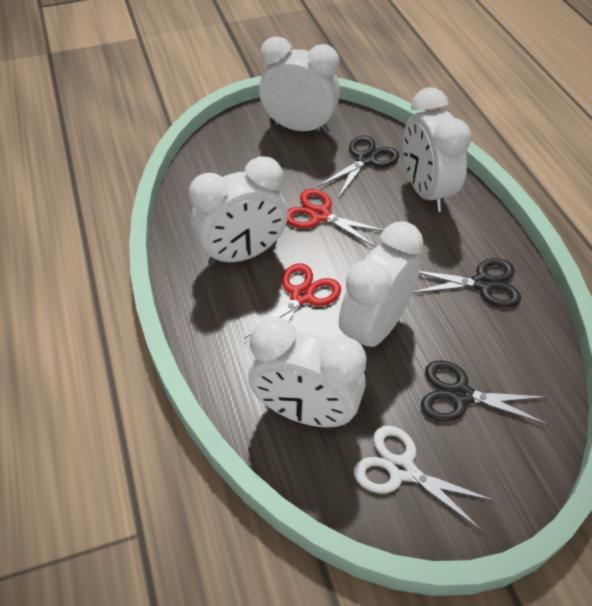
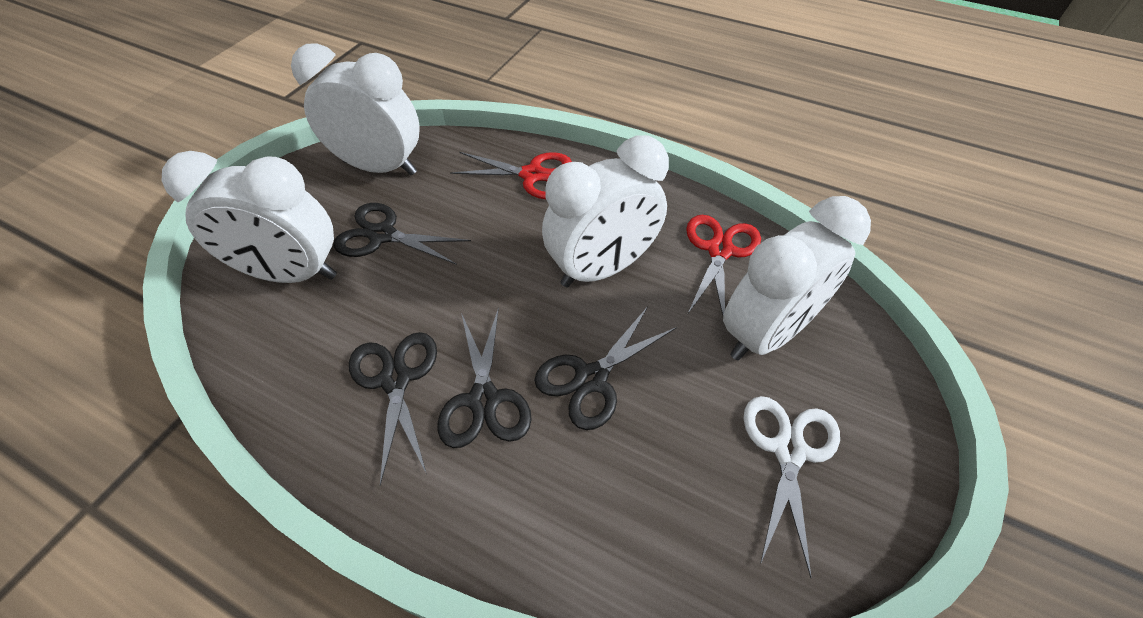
black scissors: 3 -> 4
white clock: 5 -> 4

